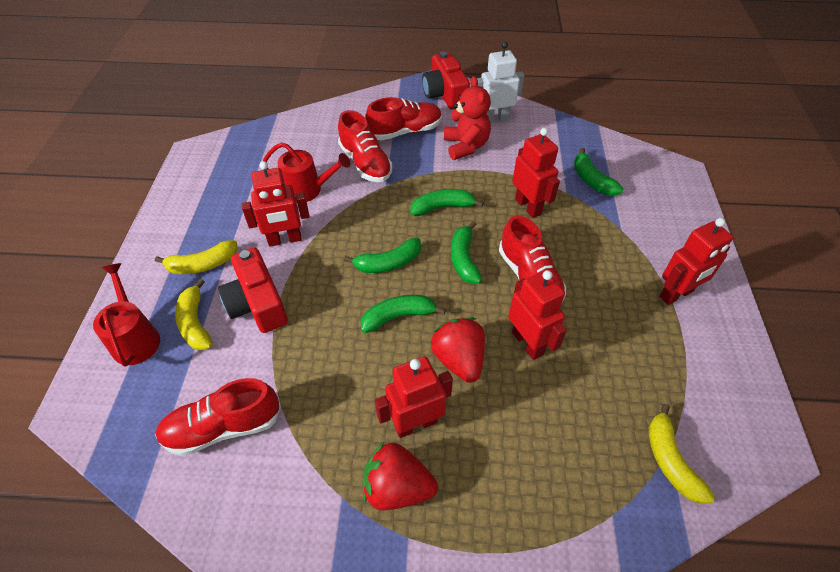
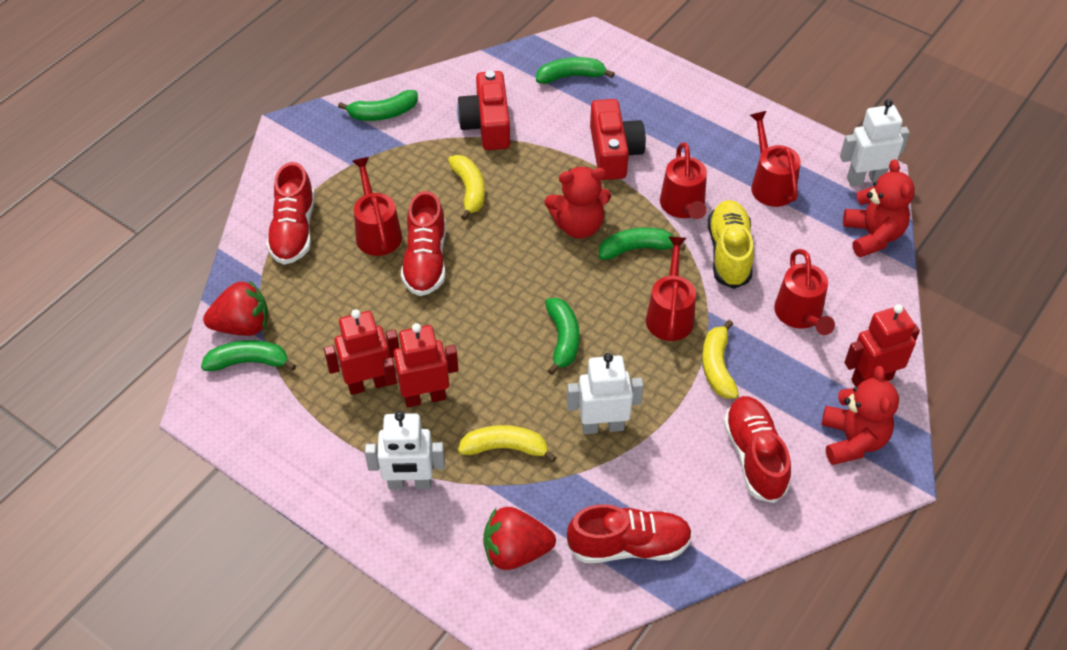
red robot: 5 -> 3
red teddy bear: 1 -> 3
red watering can: 2 -> 5
white robot: 1 -> 3
yellow shoe: 0 -> 1

